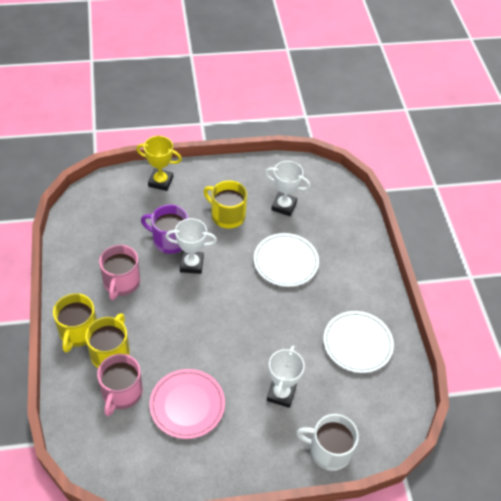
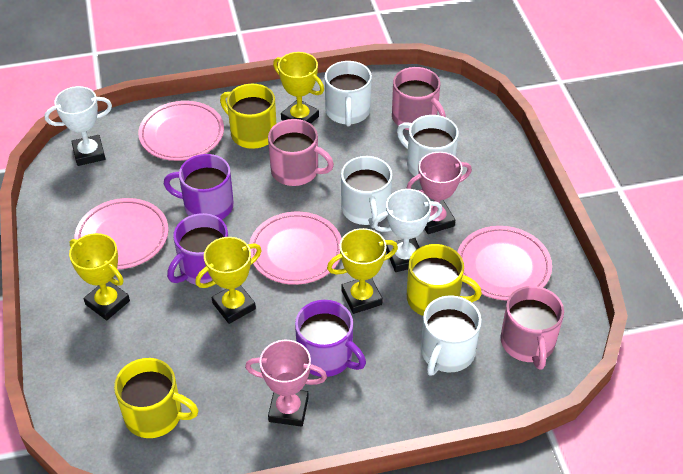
pink mug: 2 -> 3
pink plate: 1 -> 4
pink trophy: 0 -> 2
purple mug: 1 -> 3
white mug: 1 -> 4
white plate: 2 -> 0
white trophy: 3 -> 2
yellow trophy: 1 -> 4

